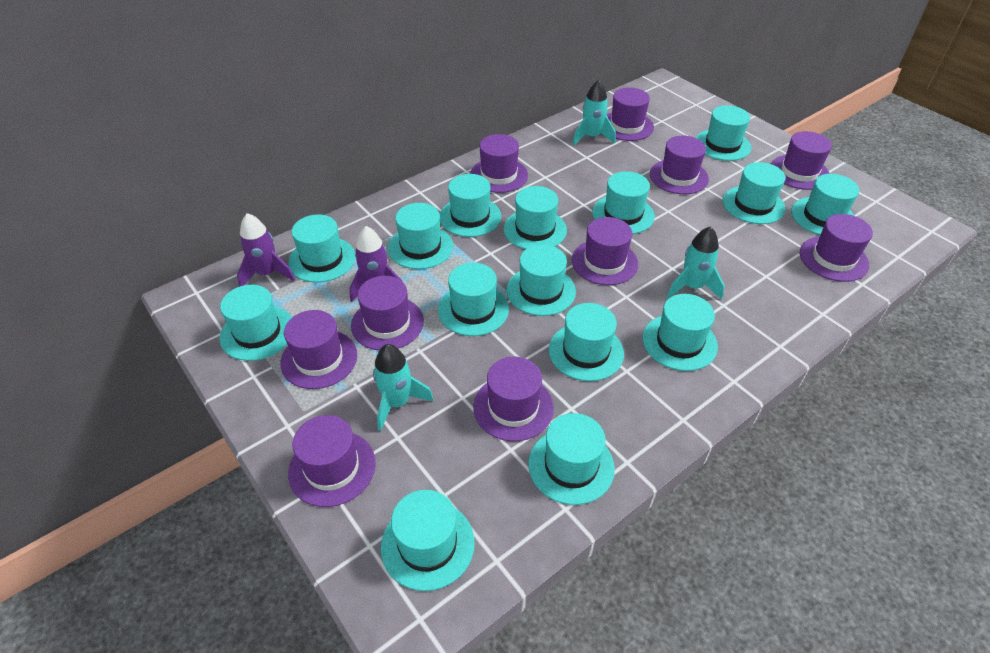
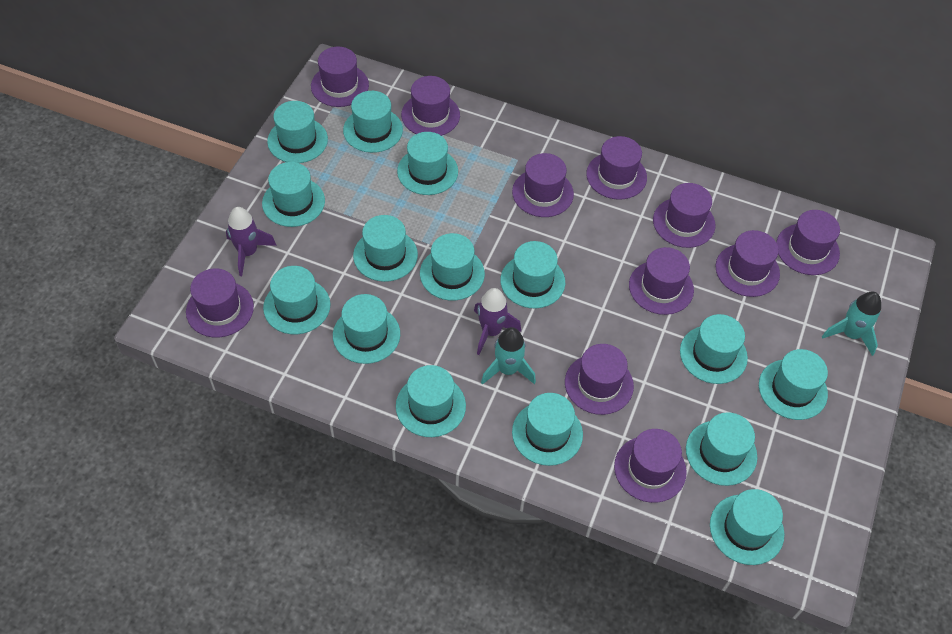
purple hat: 10 -> 11
turquoise rocket: 3 -> 2

